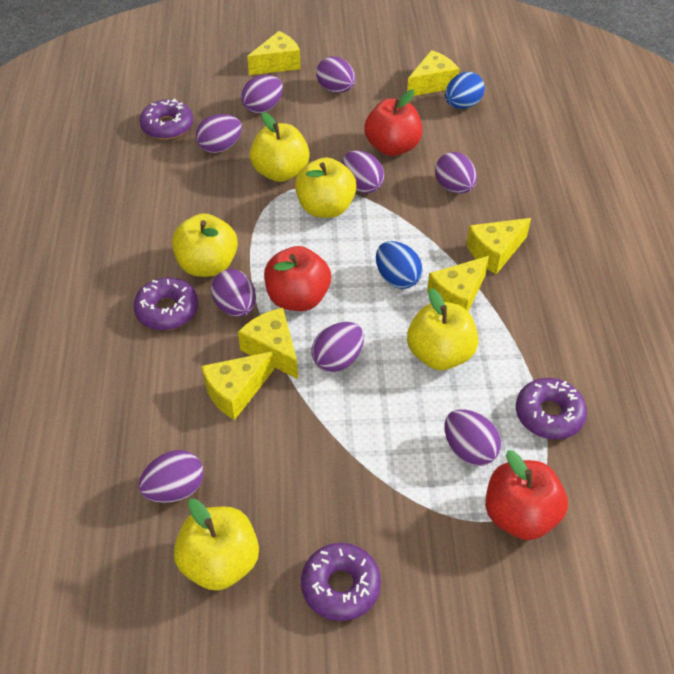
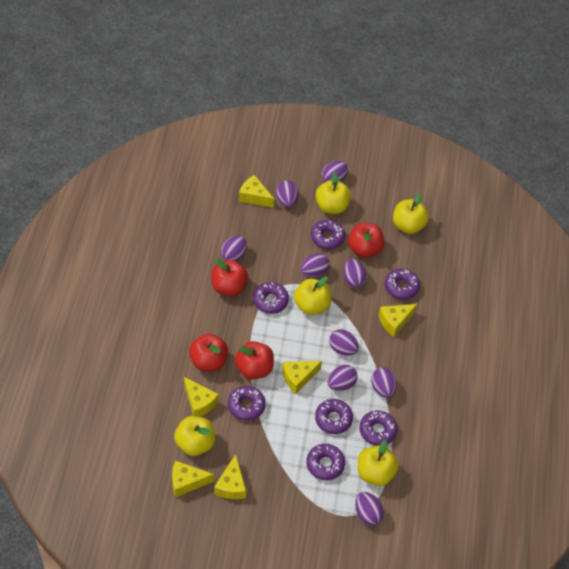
blue egg: 2 -> 0
purple donut: 4 -> 7
red apple: 3 -> 4

